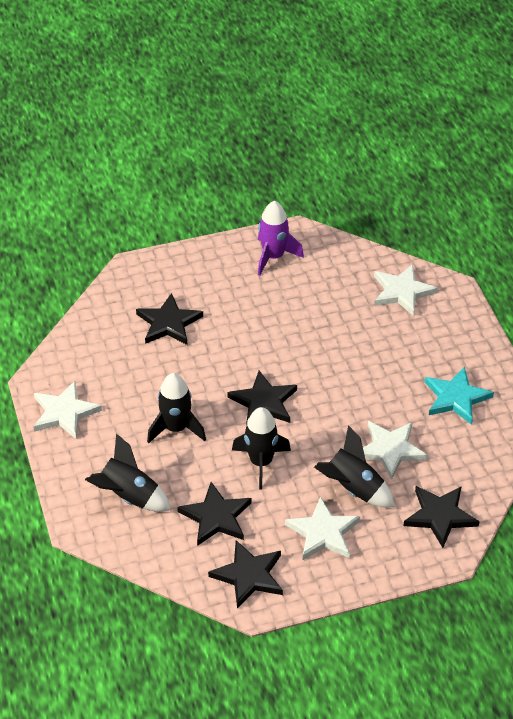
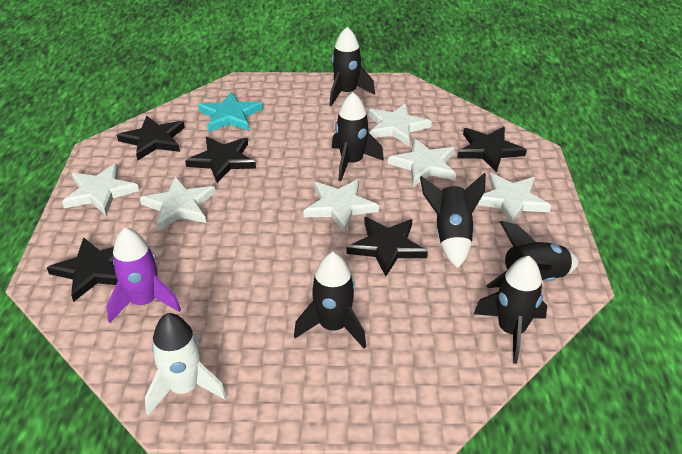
black rocket: 4 -> 6
white rocket: 0 -> 1
white star: 4 -> 6

